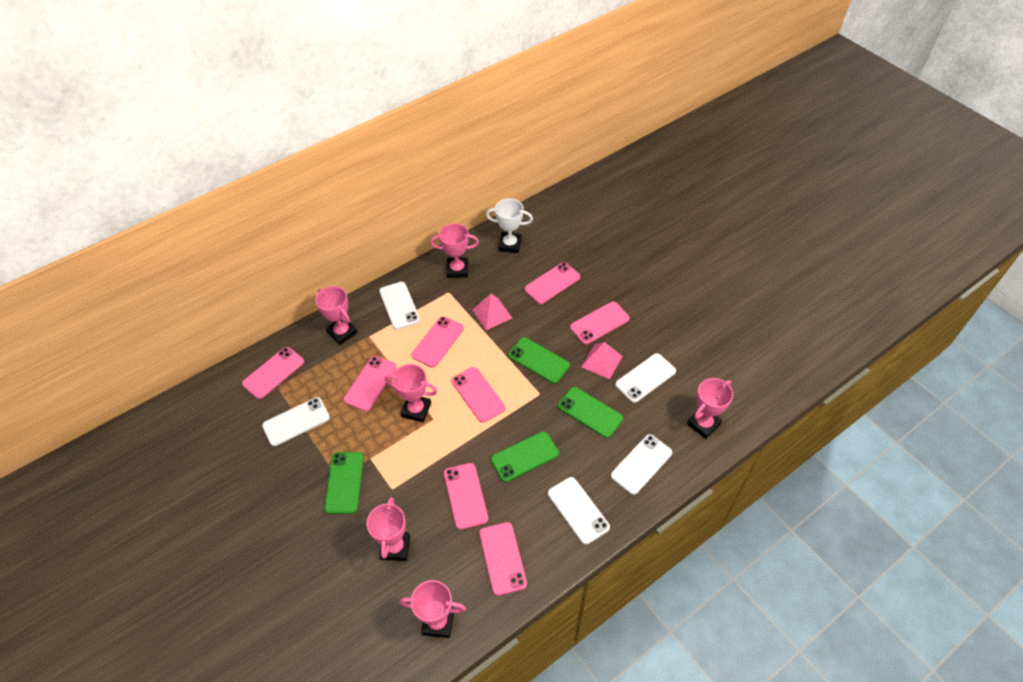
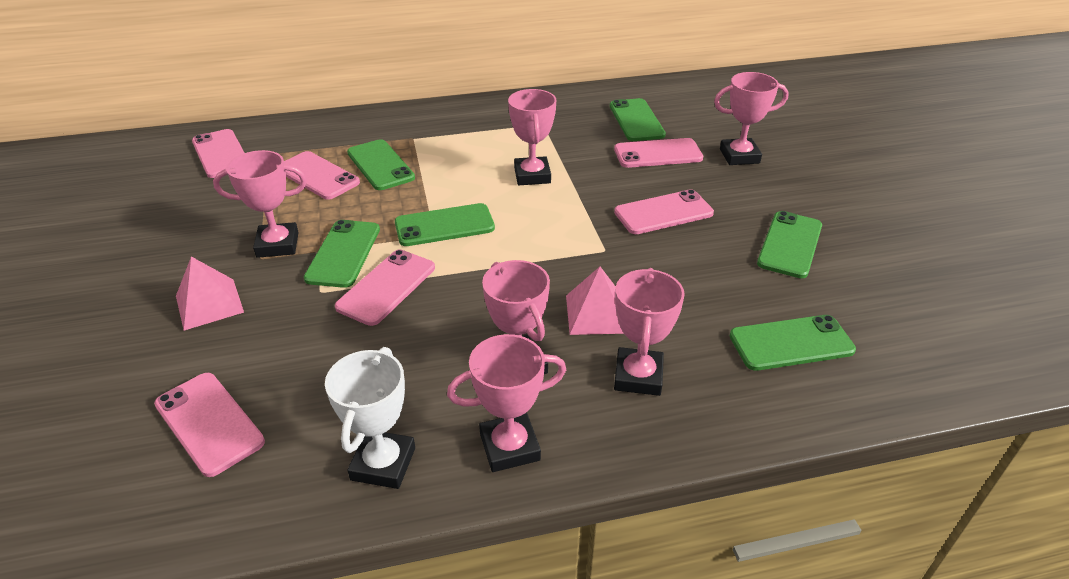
green phone: 4 -> 6
pink phone: 8 -> 6
white phone: 5 -> 0

